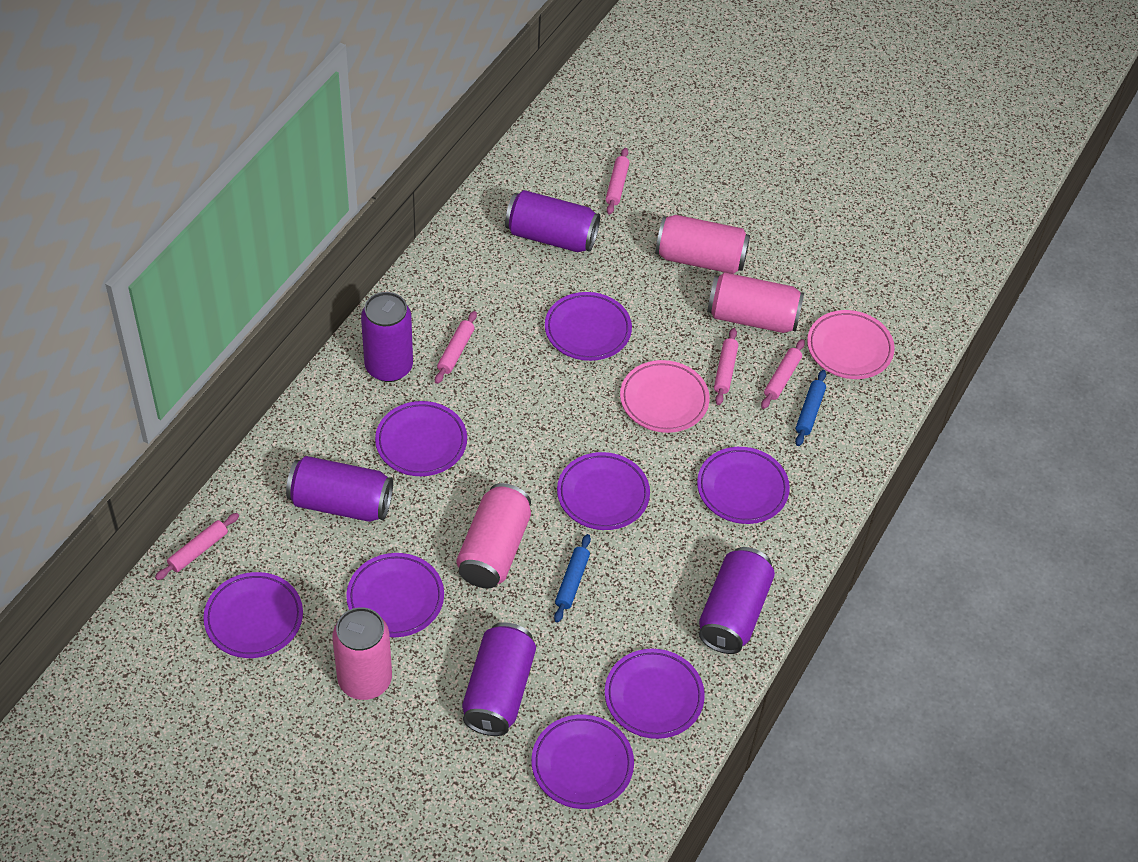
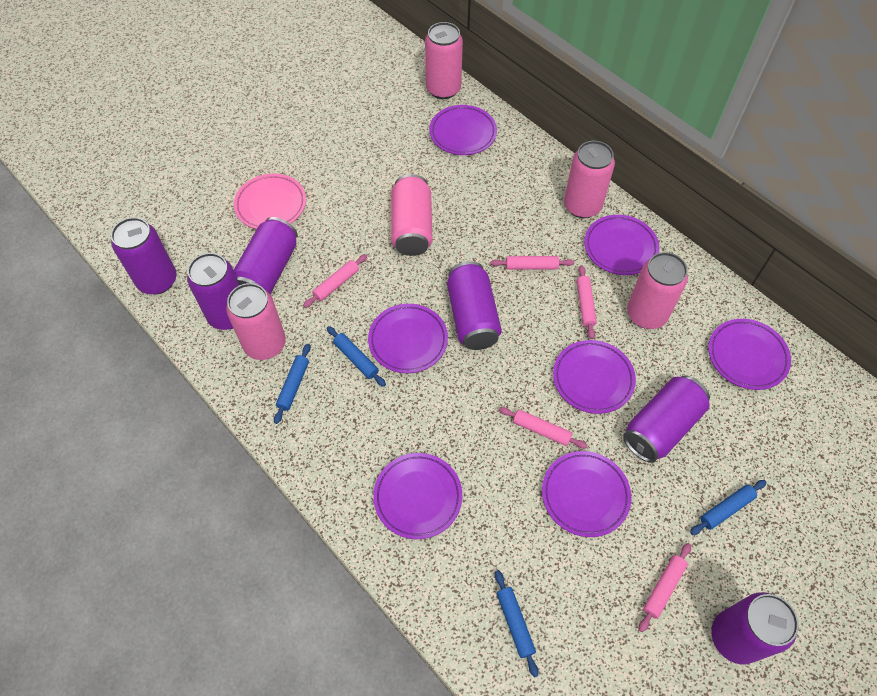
blue rolling pin: 2 -> 4
pink can: 4 -> 5
pink plate: 2 -> 1
purple can: 5 -> 6
purple plate: 8 -> 7

